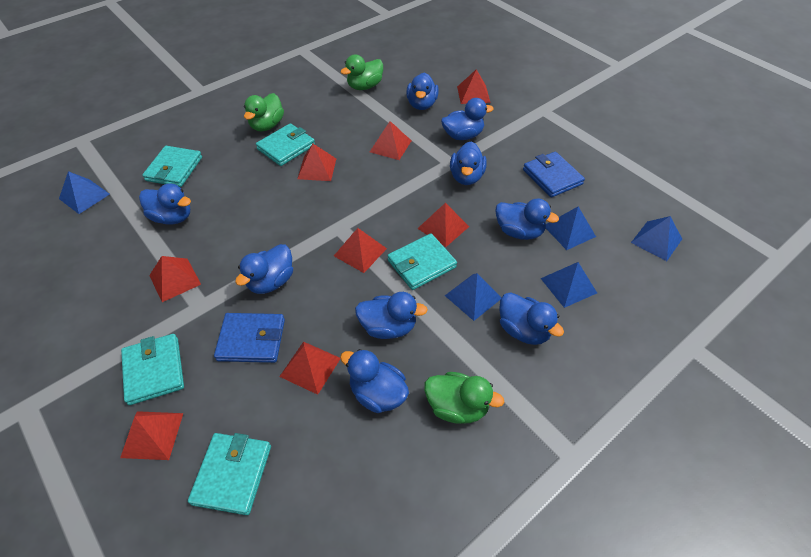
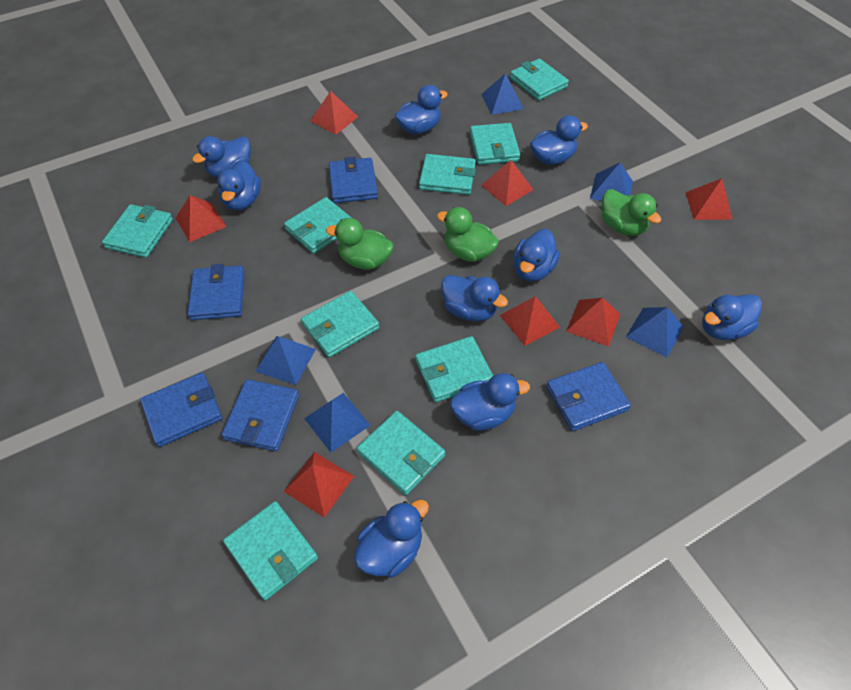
blue wallet: 2 -> 5
red pyramid: 8 -> 7
turquoise wallet: 5 -> 9

